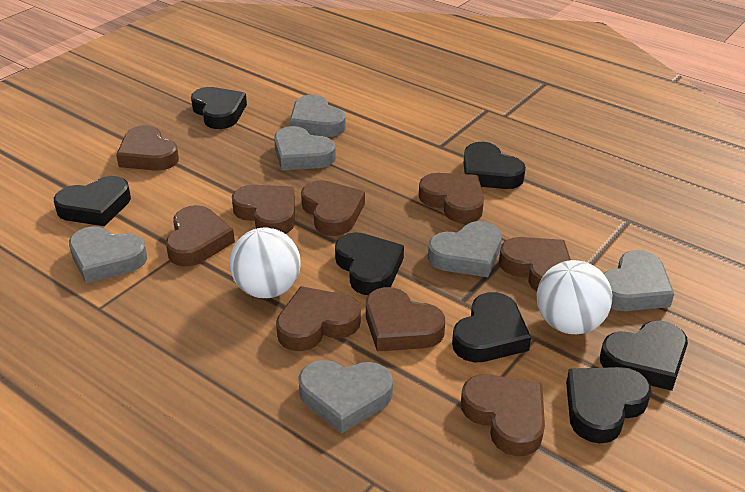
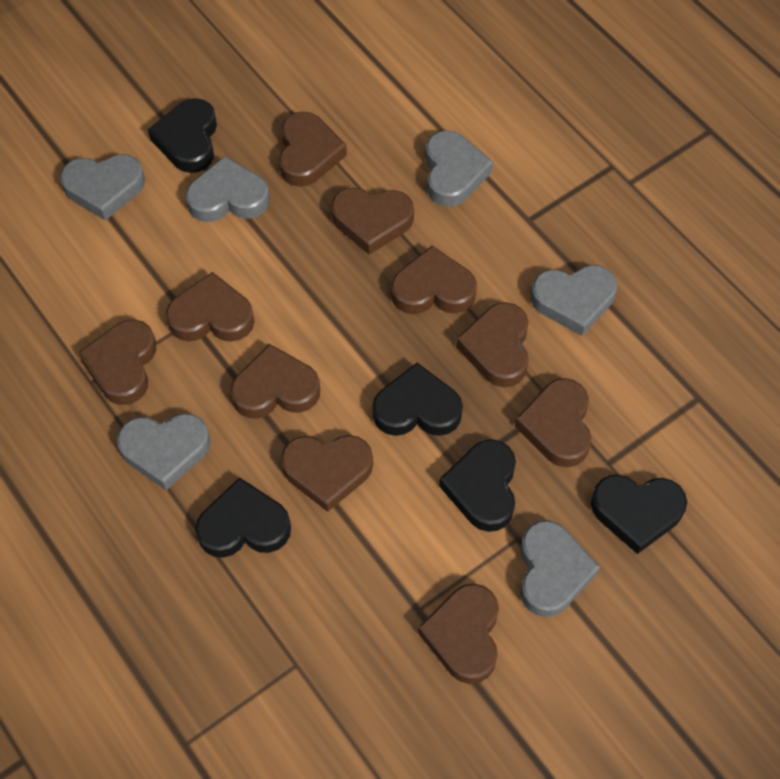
black heart: 7 -> 5
brown heart: 9 -> 10
white ball: 2 -> 0

